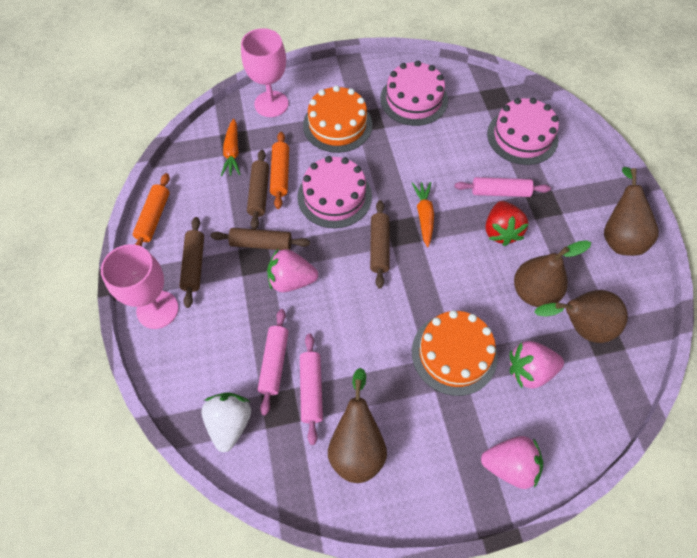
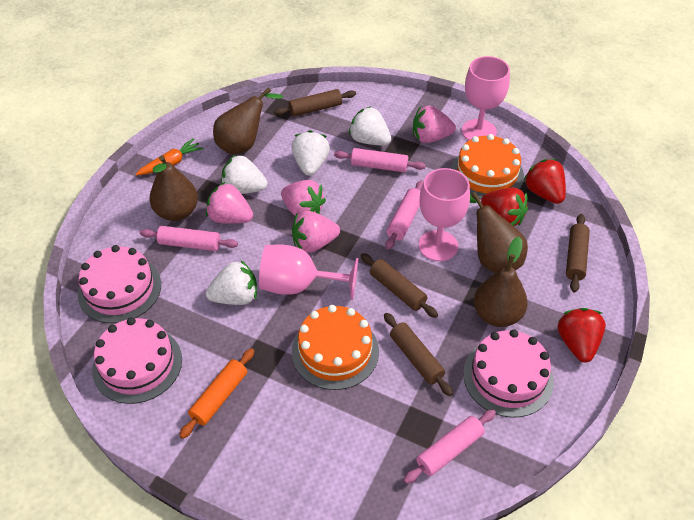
orange carrot: 2 -> 1
orange rolling pin: 2 -> 1
pink goblet: 2 -> 3
pink rolling pin: 3 -> 4
pink strawberry: 3 -> 4
red strawberry: 1 -> 3
white strawberry: 1 -> 4

